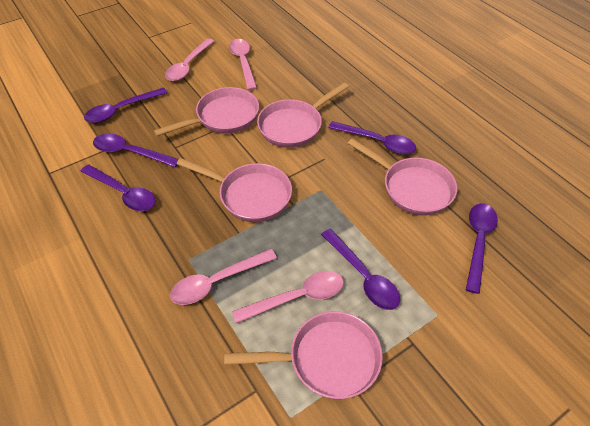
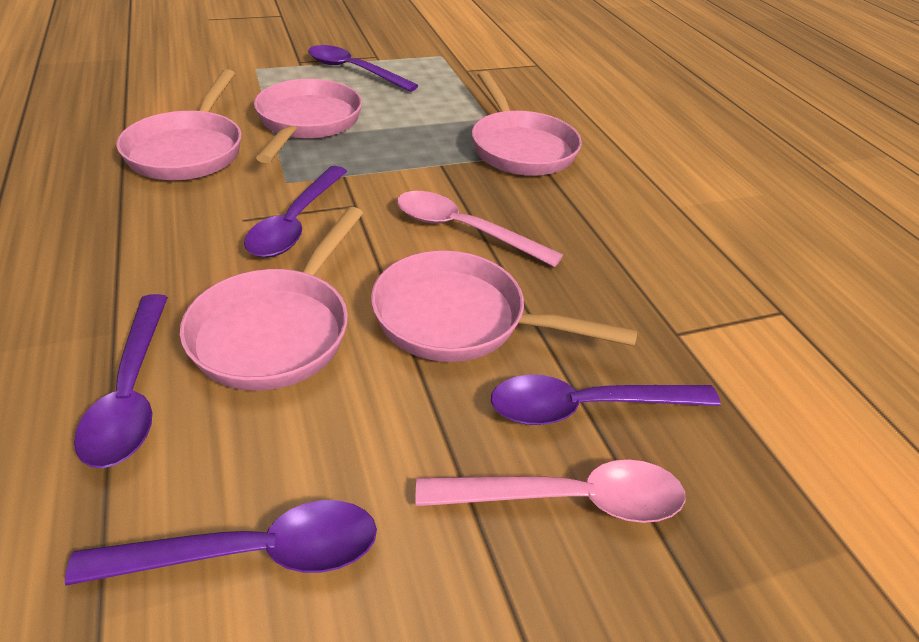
pink spoon: 4 -> 2
purple spoon: 6 -> 5

